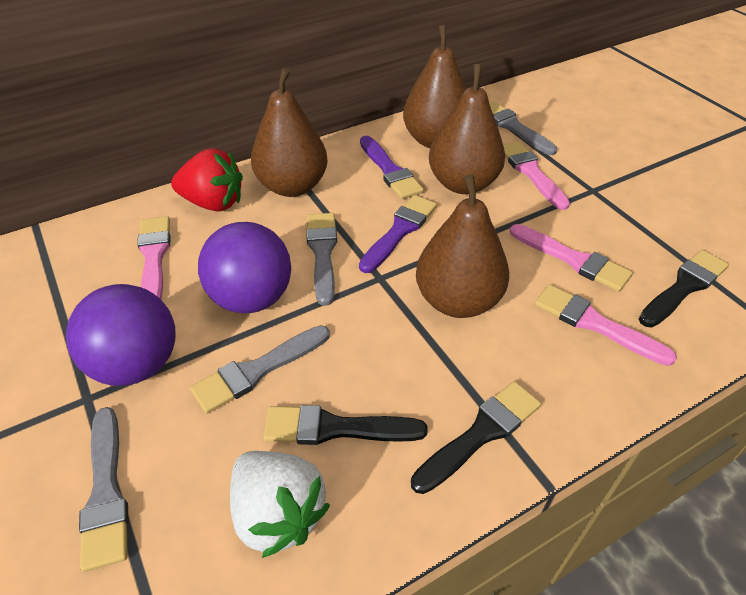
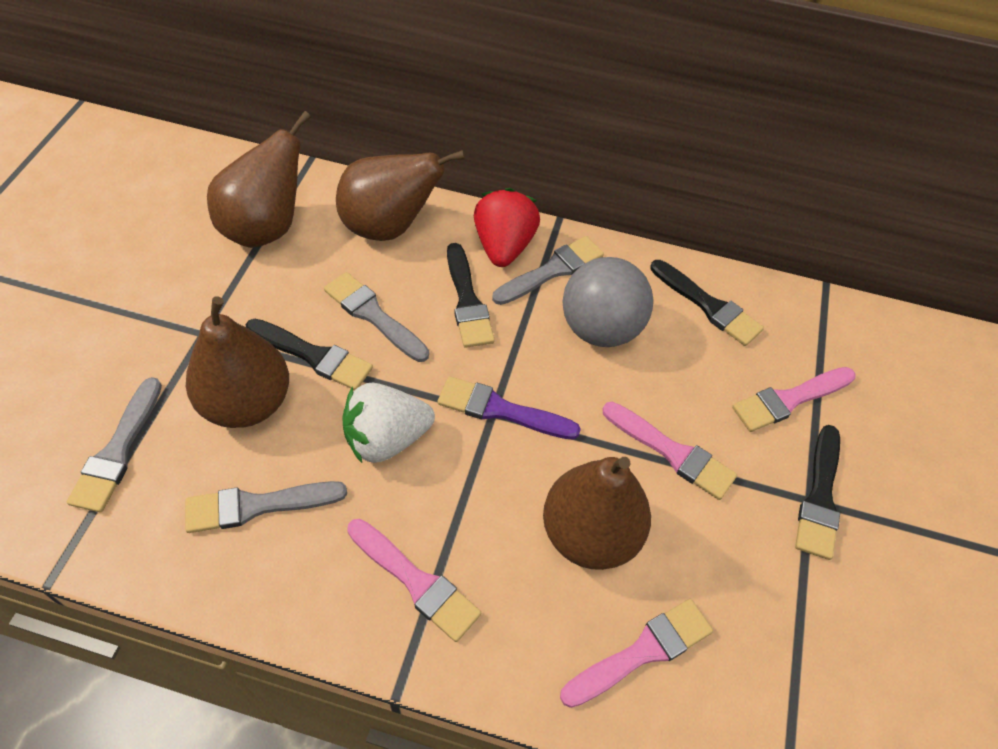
black brush: 3 -> 4
grey ball: 0 -> 1
purple ball: 2 -> 0
purple brush: 2 -> 1

